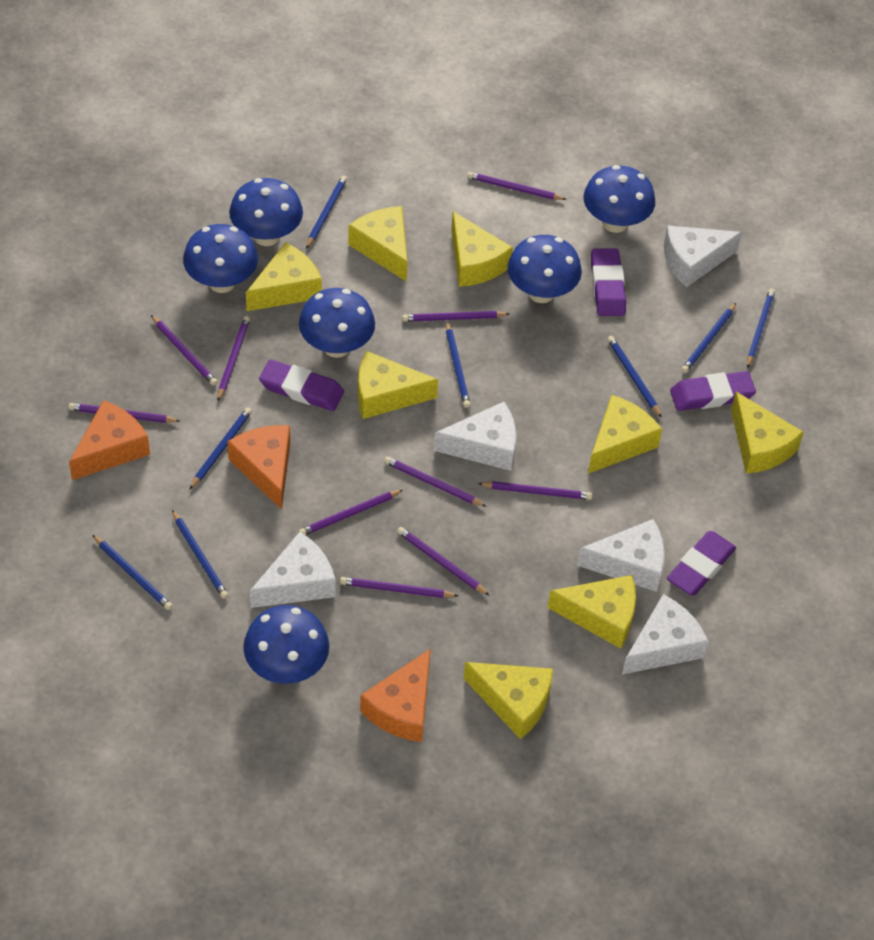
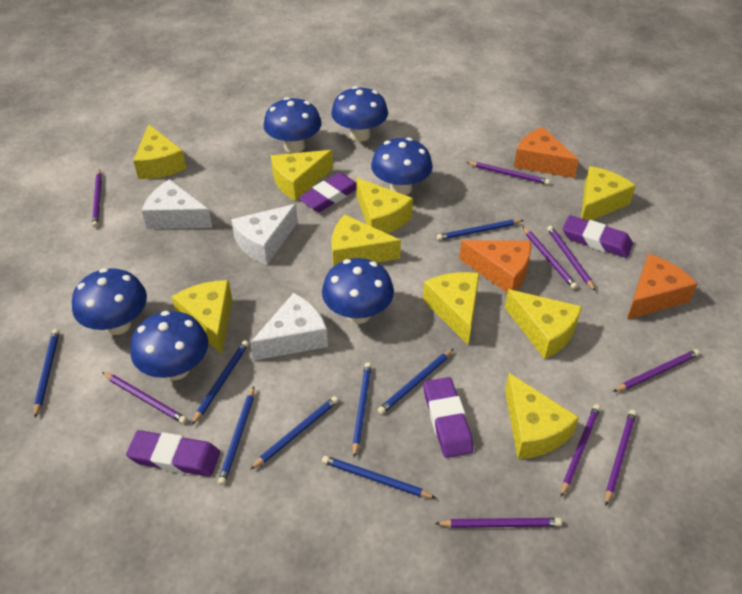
purple pencil: 10 -> 9
white cheese: 5 -> 3
yellow cheese: 8 -> 9

